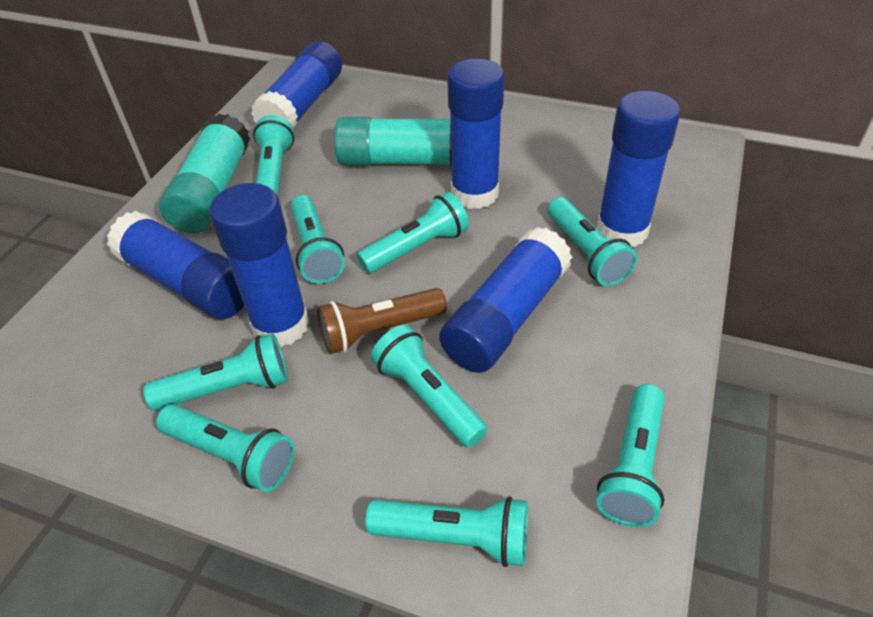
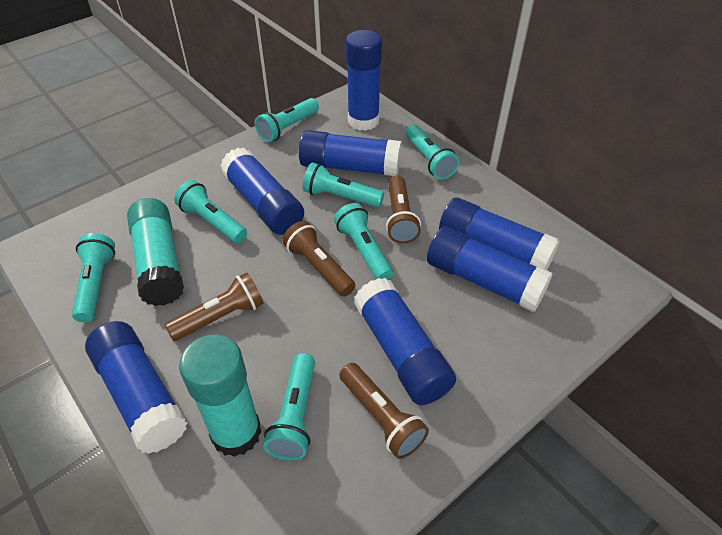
blue glue stick: 6 -> 7
brown flashlight: 1 -> 4
turquoise flashlight: 9 -> 7

